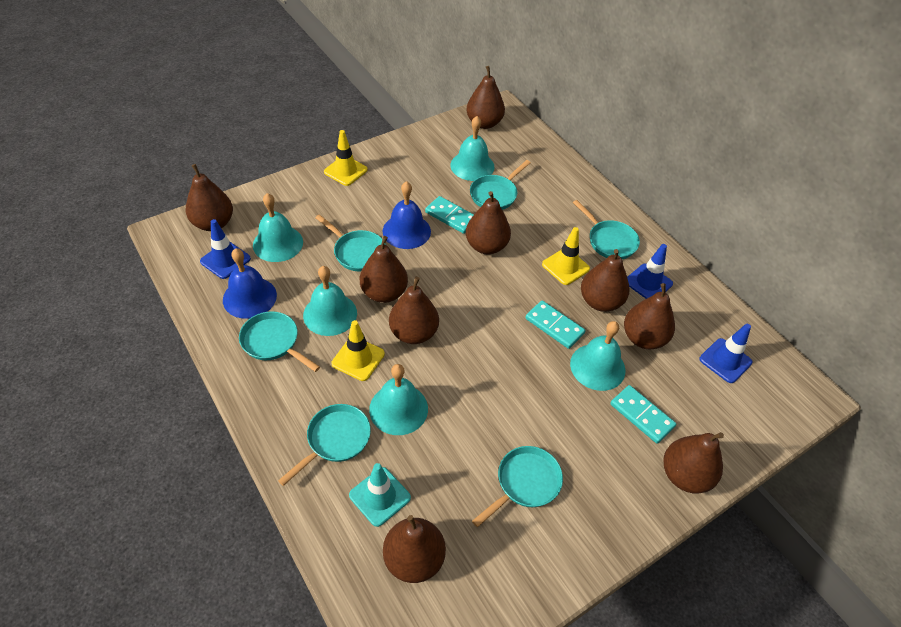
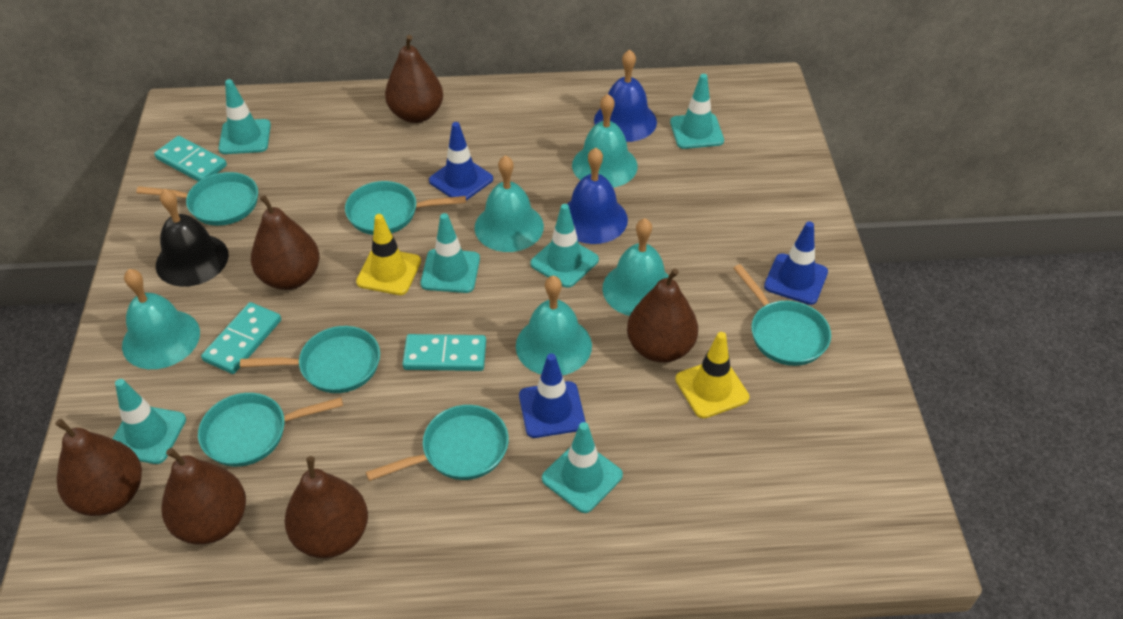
black bell: 0 -> 1
brown pear: 9 -> 6
turquoise traffic cone: 1 -> 6
yellow traffic cone: 3 -> 2

